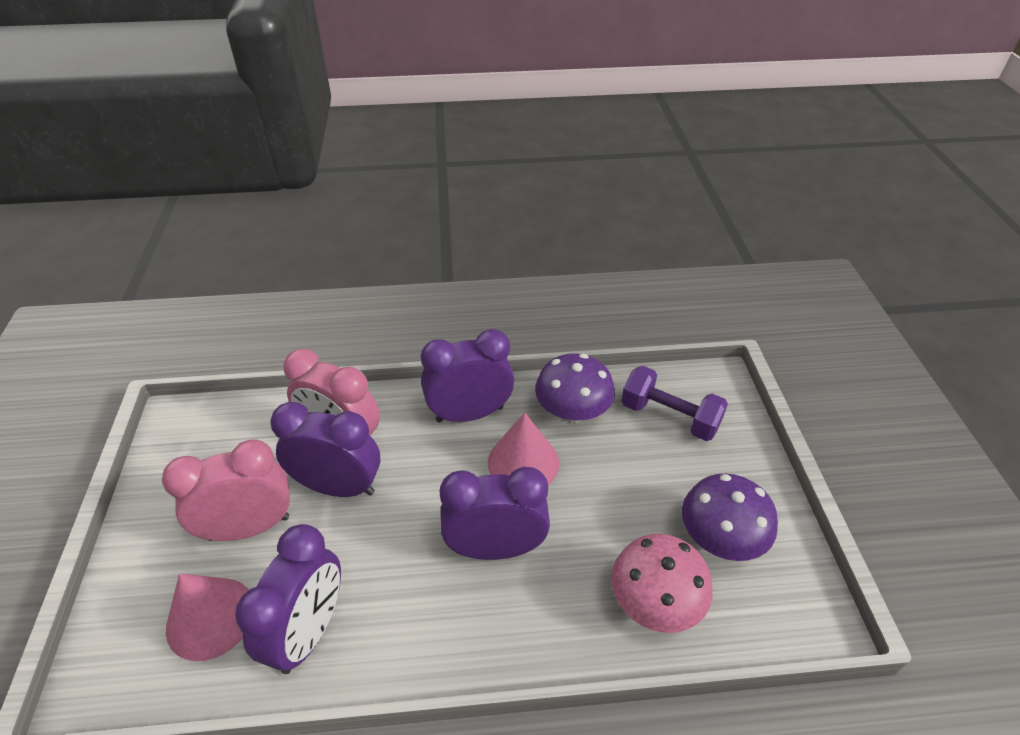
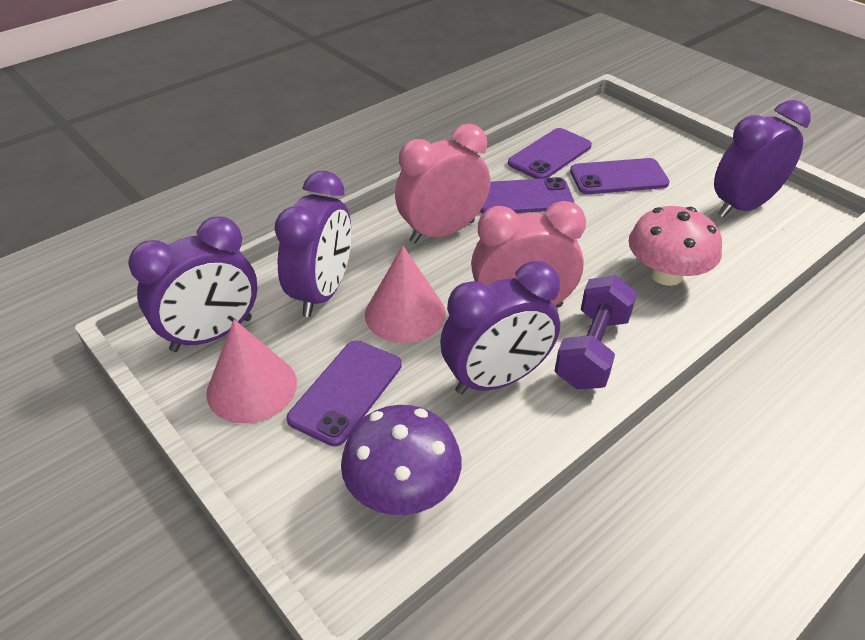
purple mushroom: 2 -> 1
purple phone: 0 -> 4

